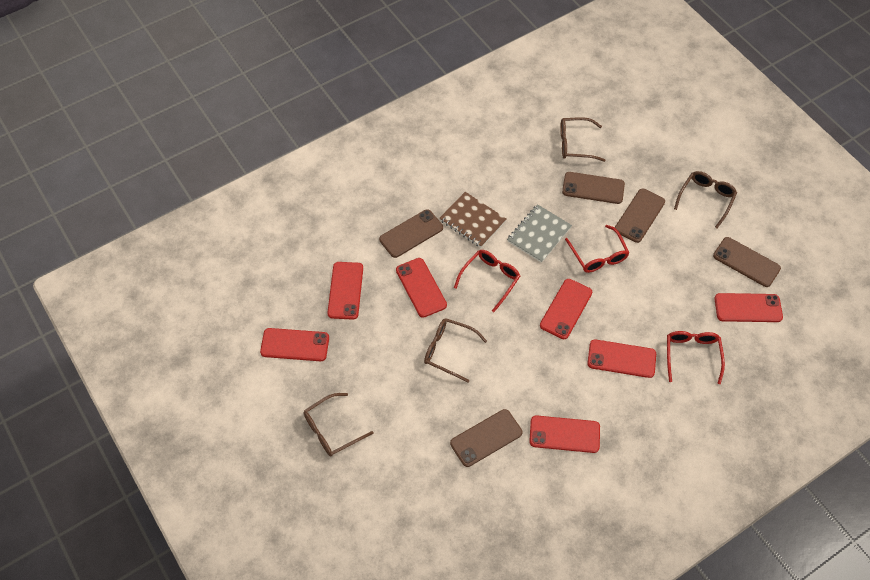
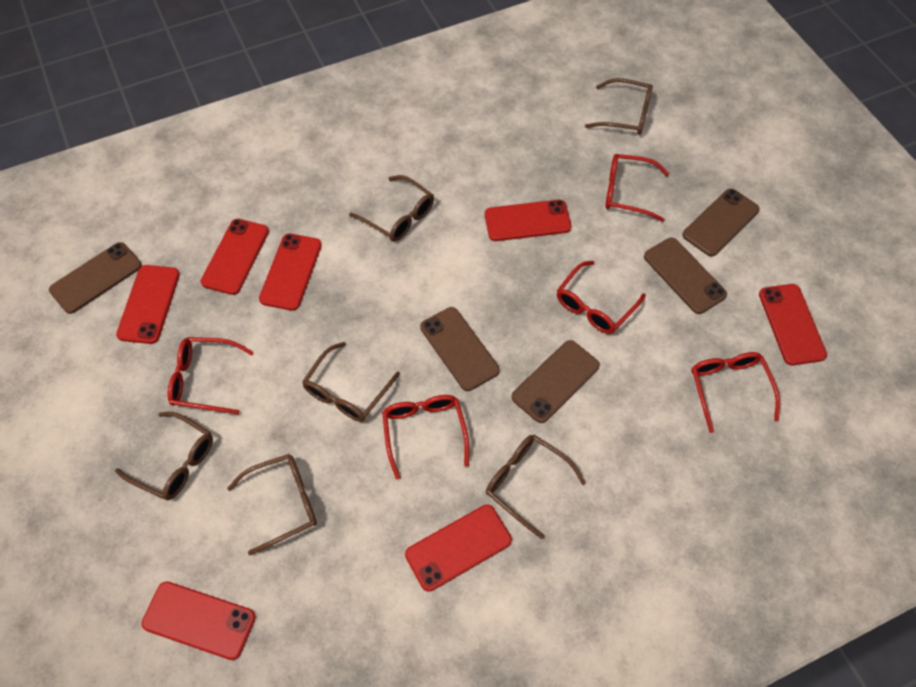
brown glasses: 4 -> 6
brown notebook: 1 -> 0
grey notebook: 1 -> 0
red glasses: 3 -> 5

